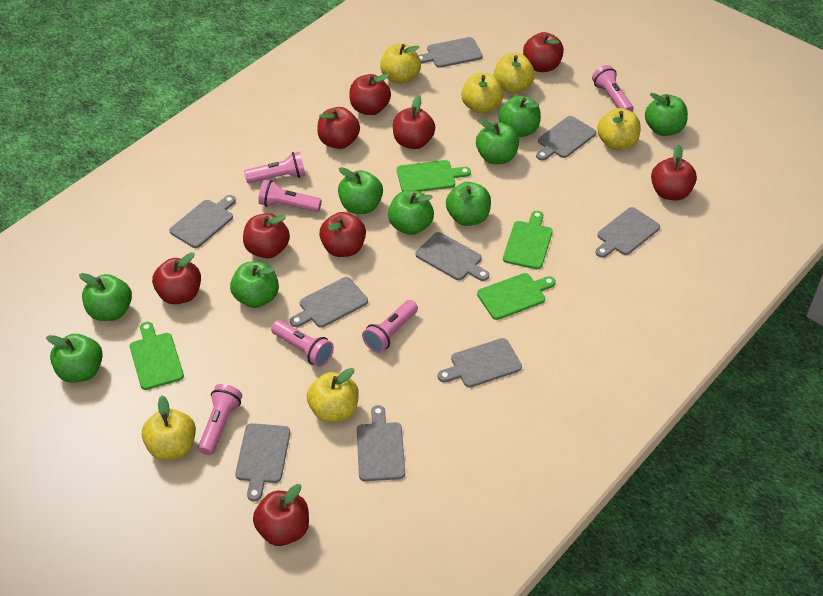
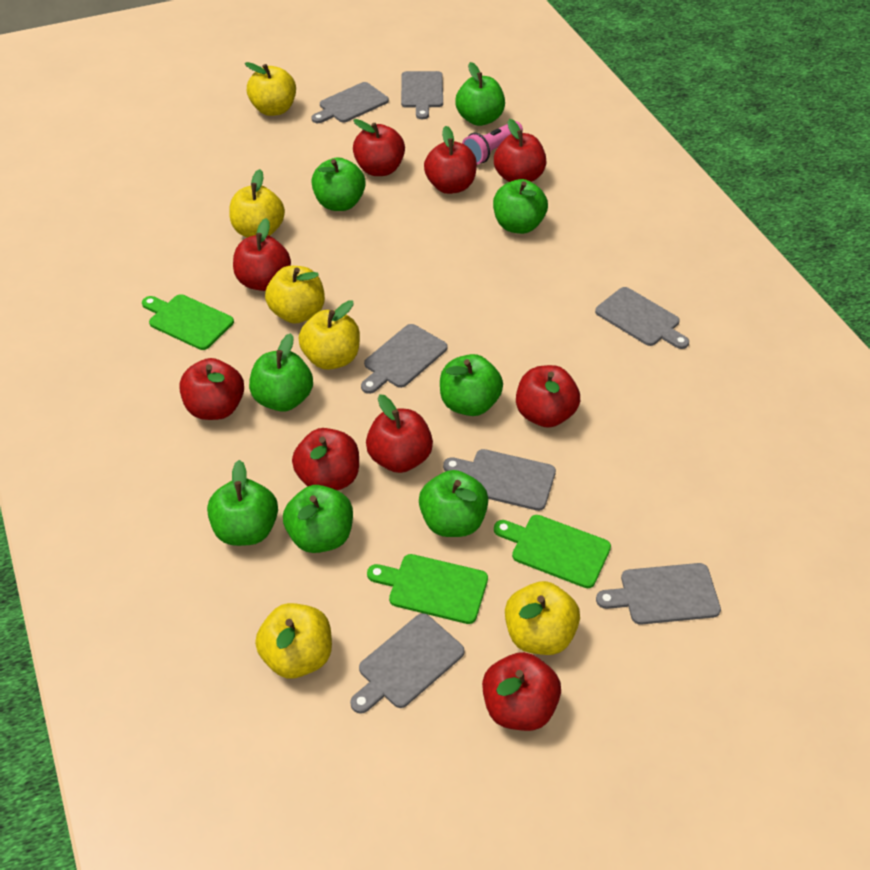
green apple: 9 -> 8
green cutting board: 4 -> 3
grey cutting board: 9 -> 7
pink flashlight: 6 -> 1

